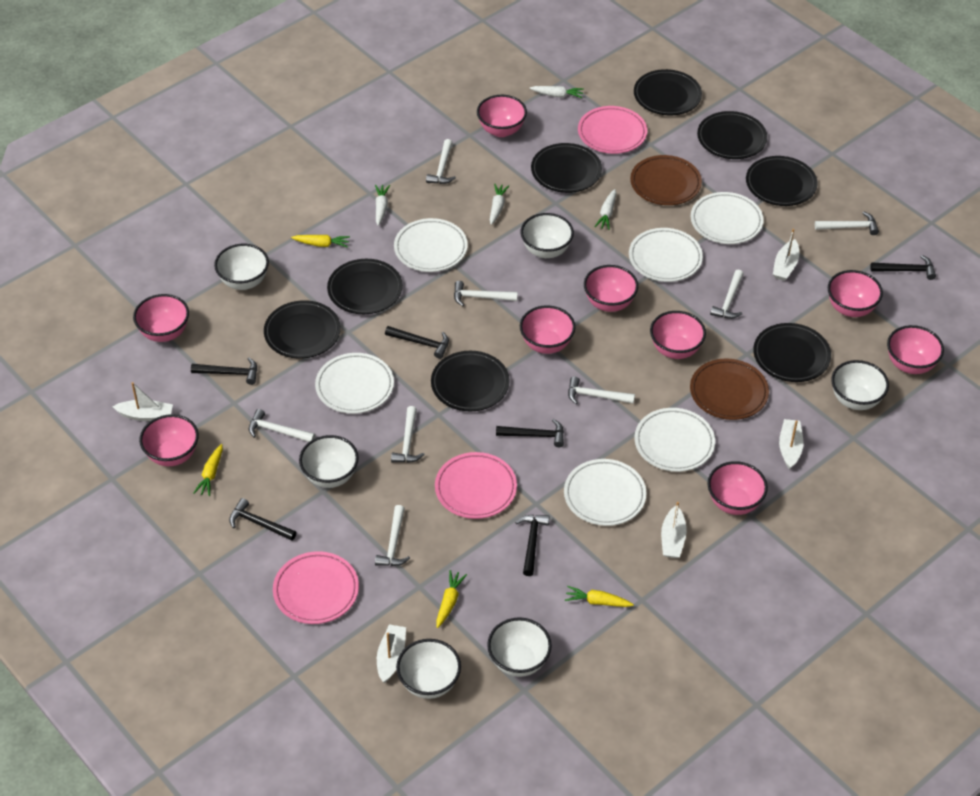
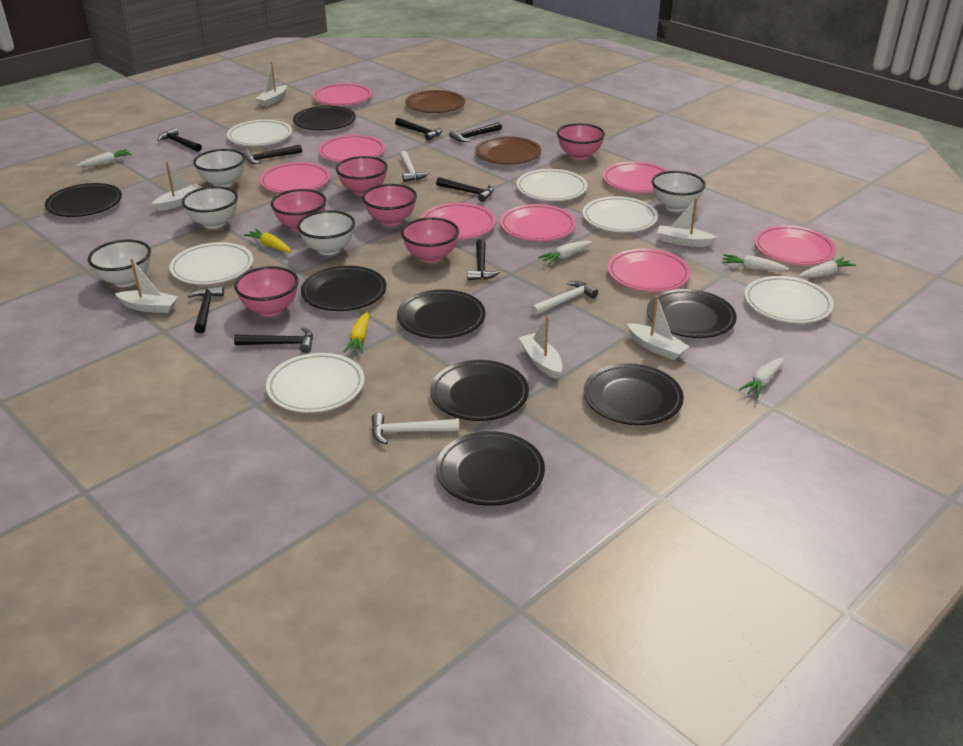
black hammer: 6 -> 8
pink bowl: 9 -> 6
pink plate: 3 -> 8
white boat: 5 -> 6
white bowl: 6 -> 5
white carrot: 4 -> 5
white hammer: 8 -> 3
yellow carrot: 4 -> 2

